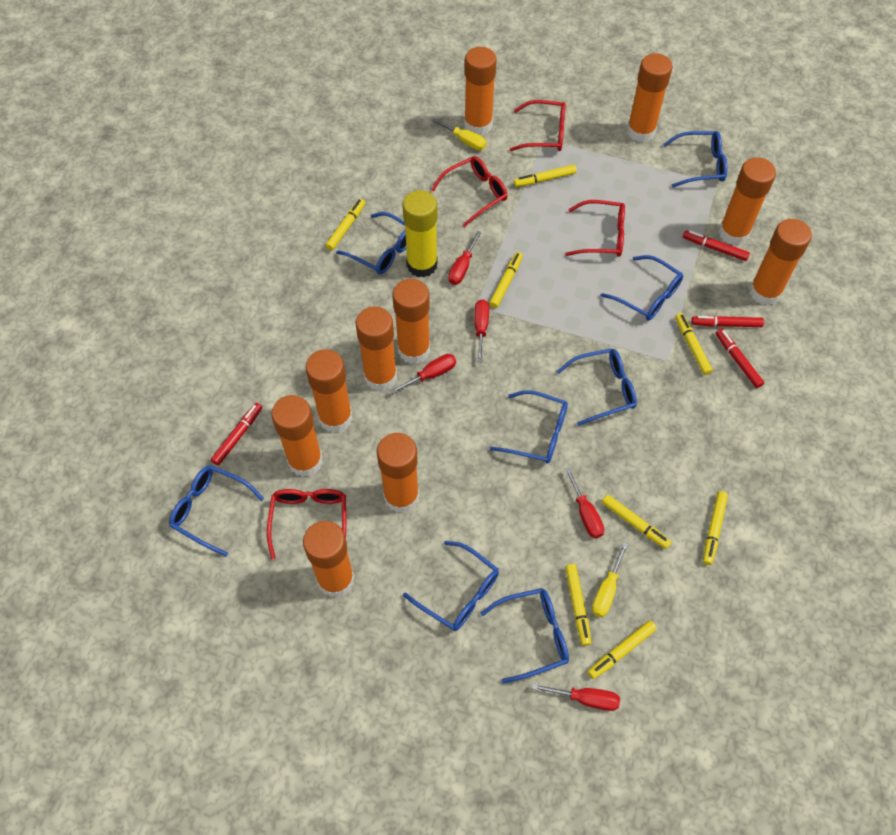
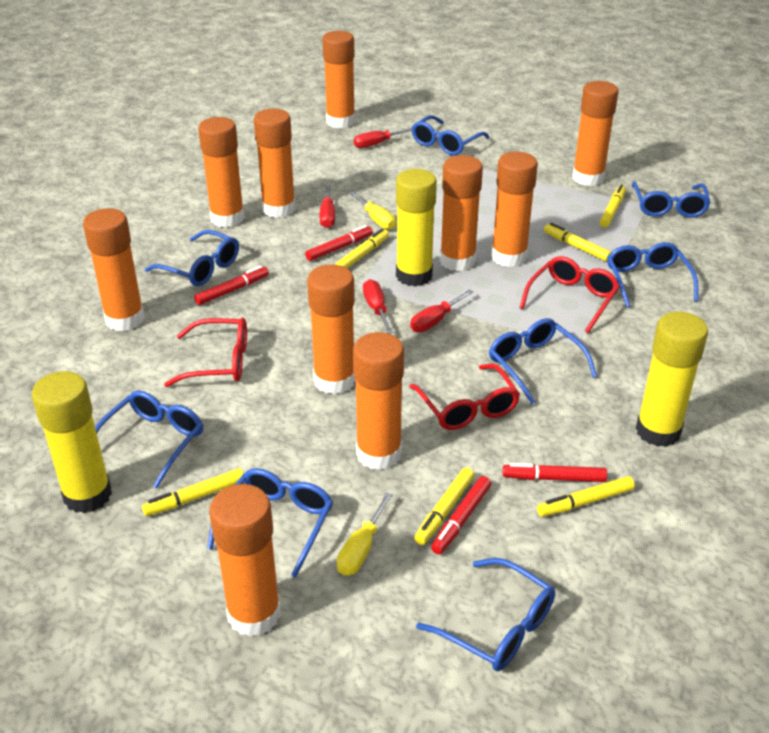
red glasses: 4 -> 3
red screwdriver: 5 -> 4
yellow glue stick: 1 -> 3
yellow marker: 8 -> 6

